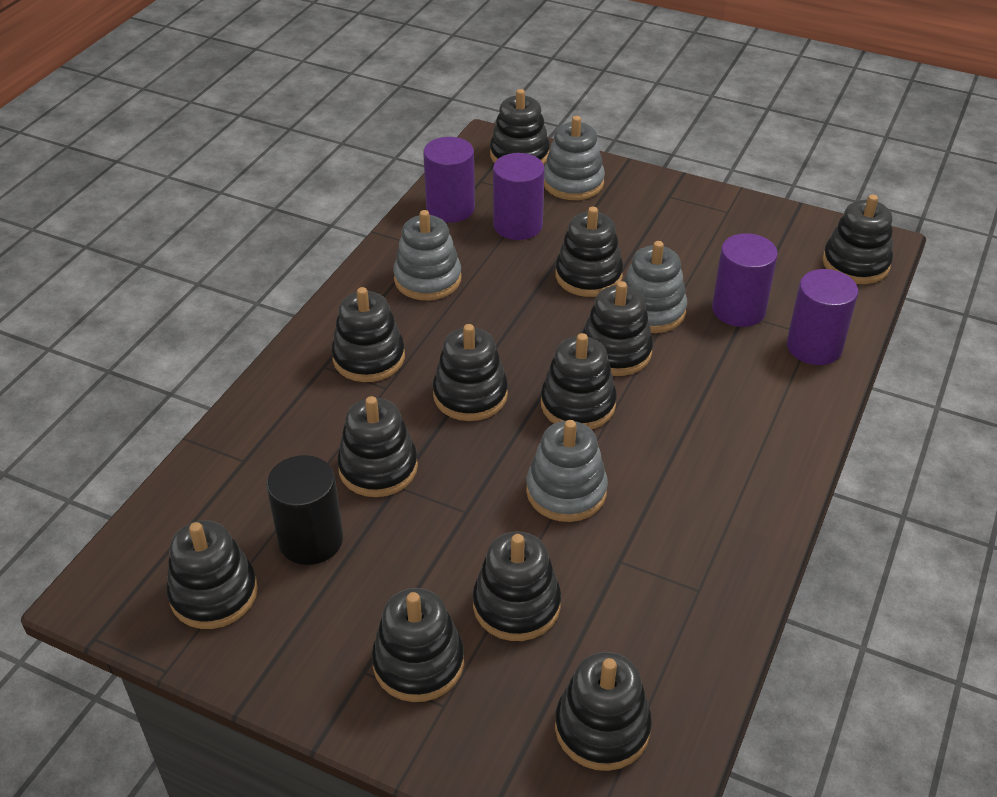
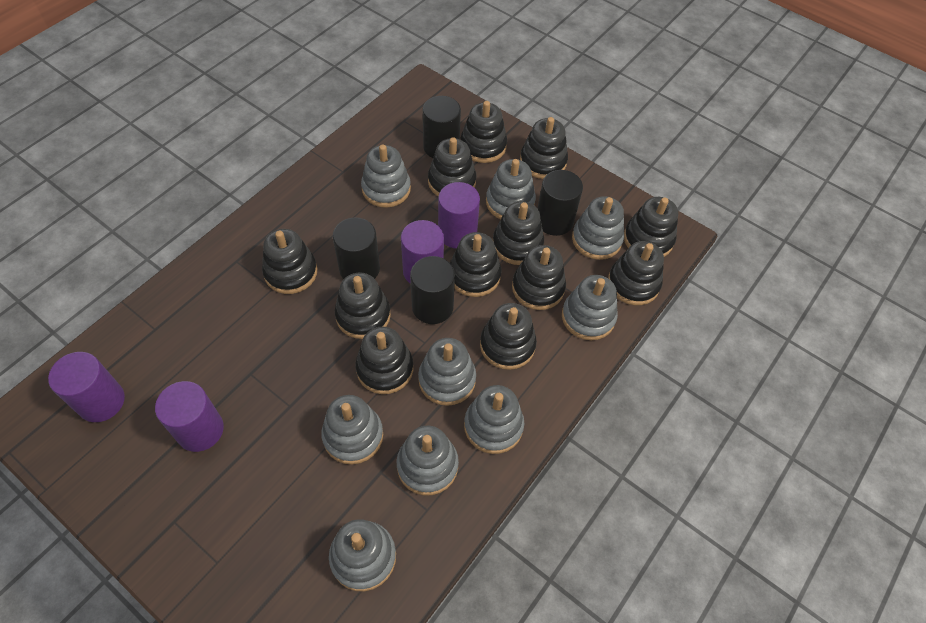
black cylinder: 1 -> 4
grey stacking toy: 4 -> 9

